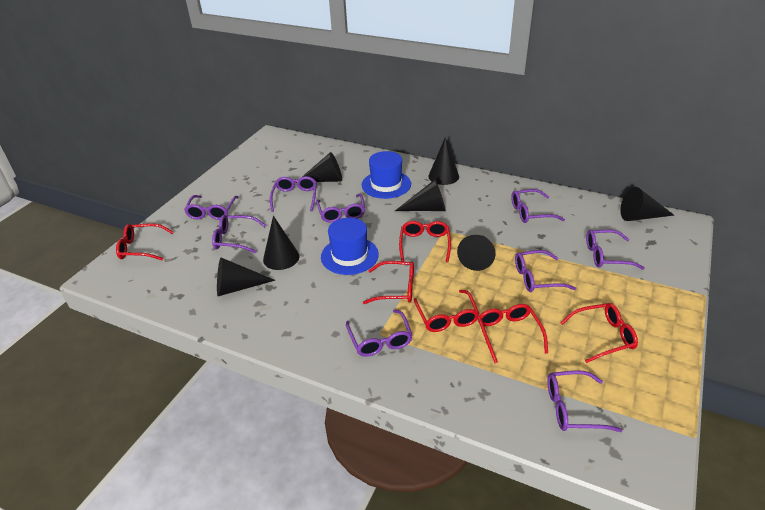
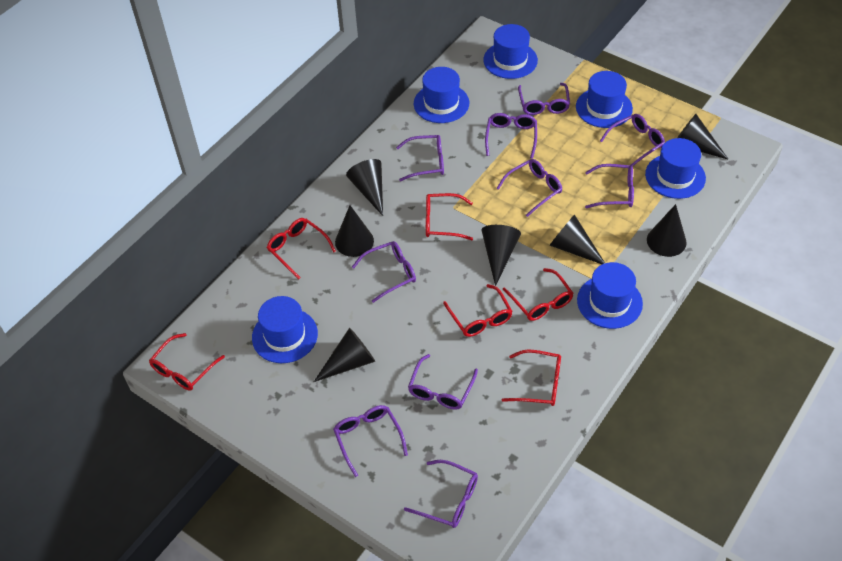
blue hat: 2 -> 6
purple glasses: 9 -> 10

